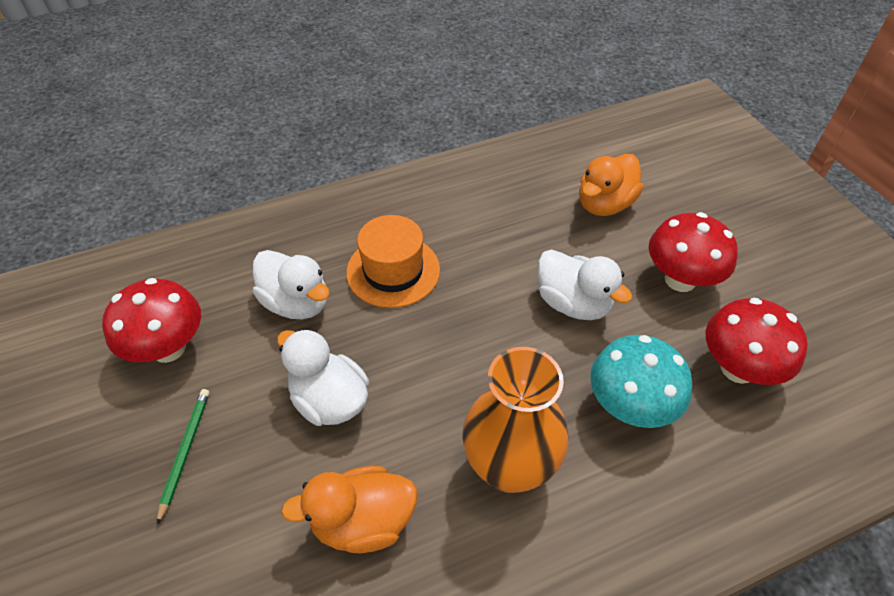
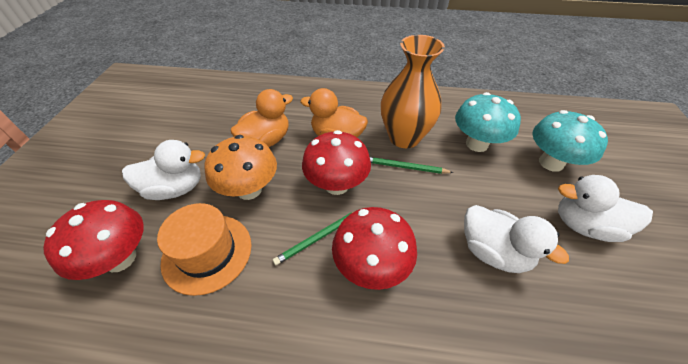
green pencil: 1 -> 2
orange mushroom: 0 -> 1
turquoise mushroom: 1 -> 2

